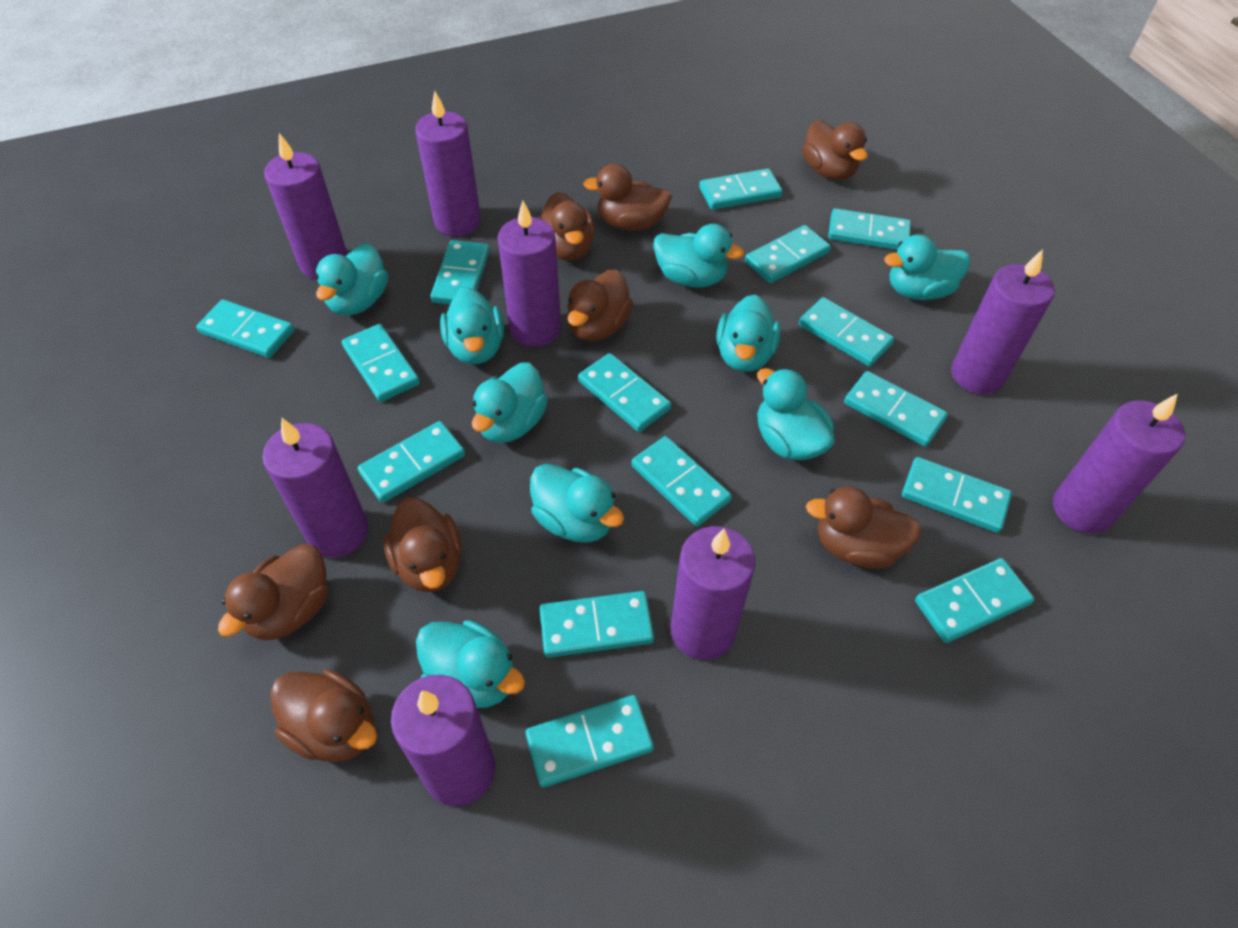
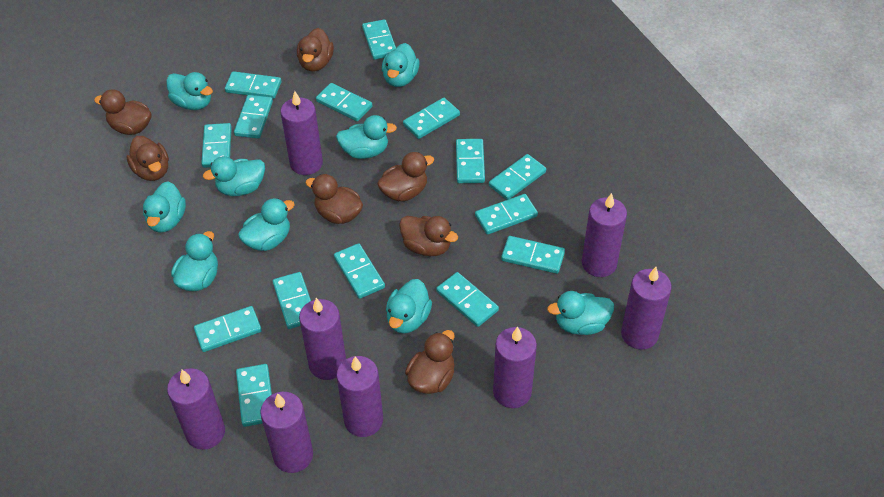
brown duck: 8 -> 7

